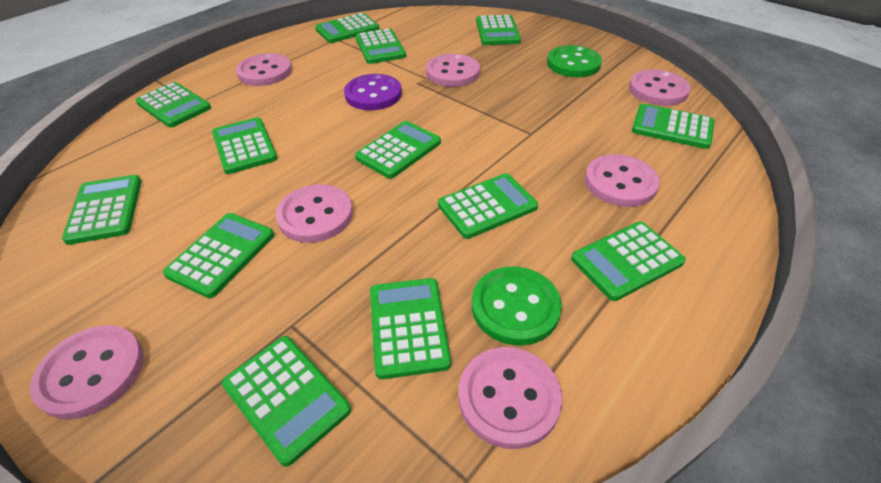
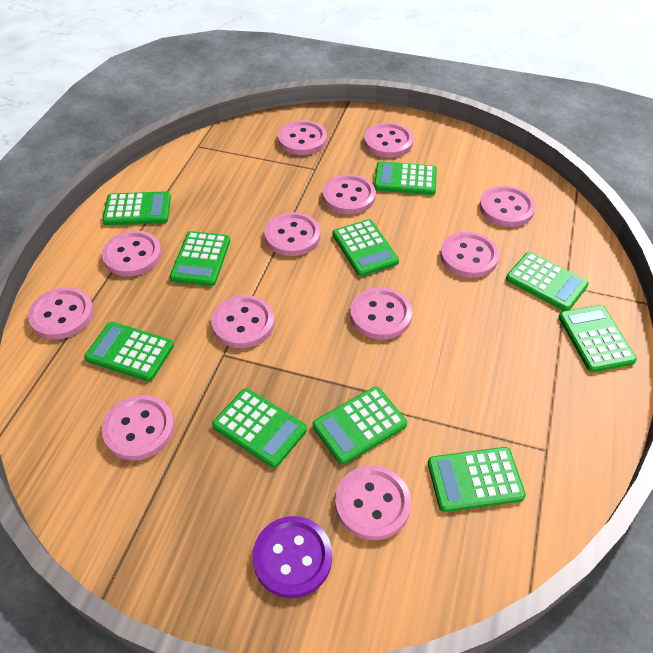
green button: 2 -> 0
green calculator: 13 -> 10
pink button: 7 -> 12

